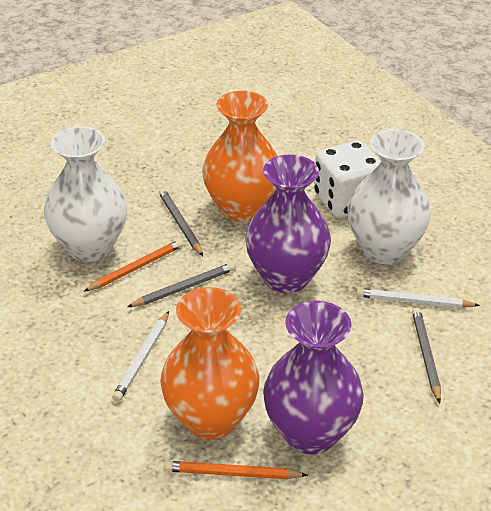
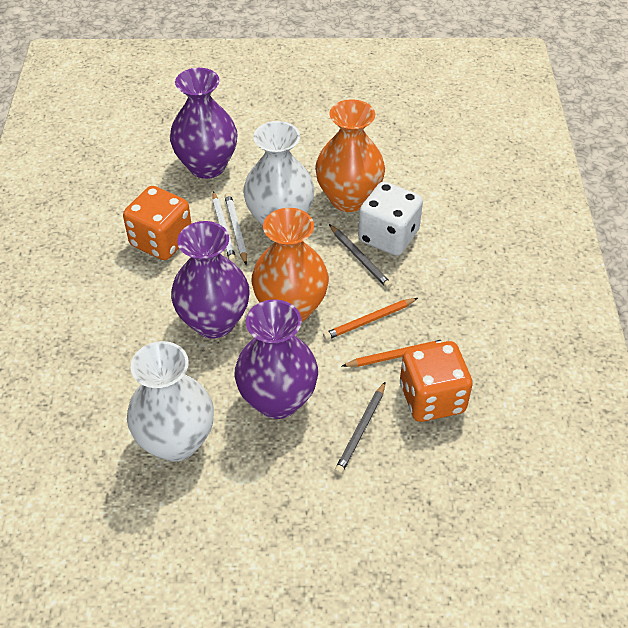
grey pencil: 3 -> 2
orange dice: 0 -> 2
purple vase: 2 -> 3

